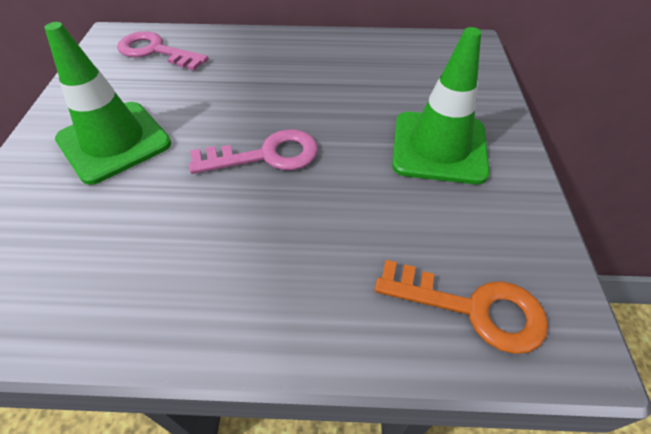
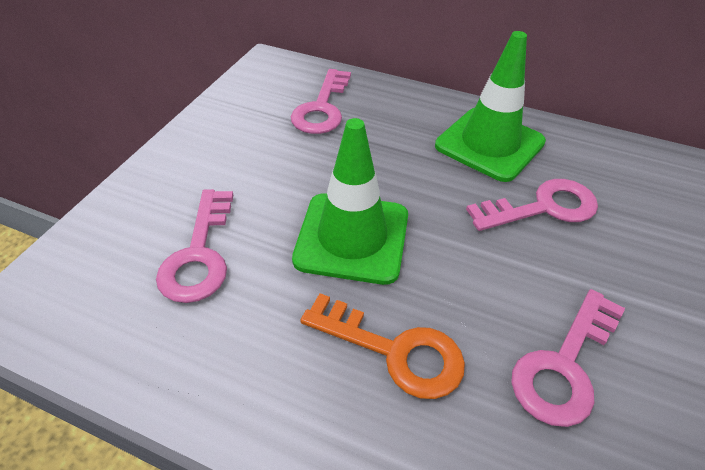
pink key: 2 -> 4

